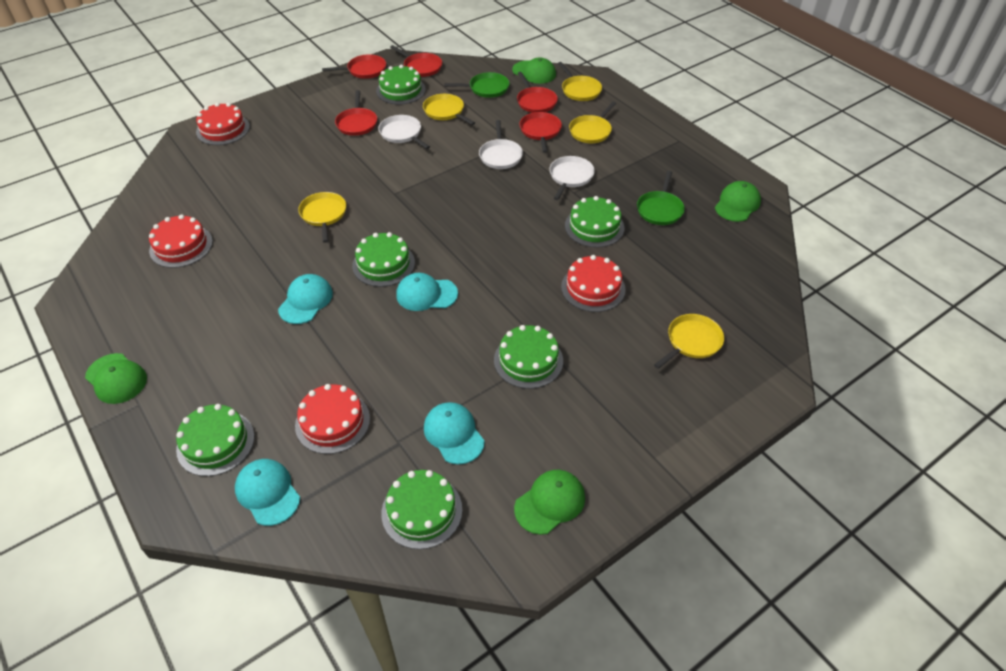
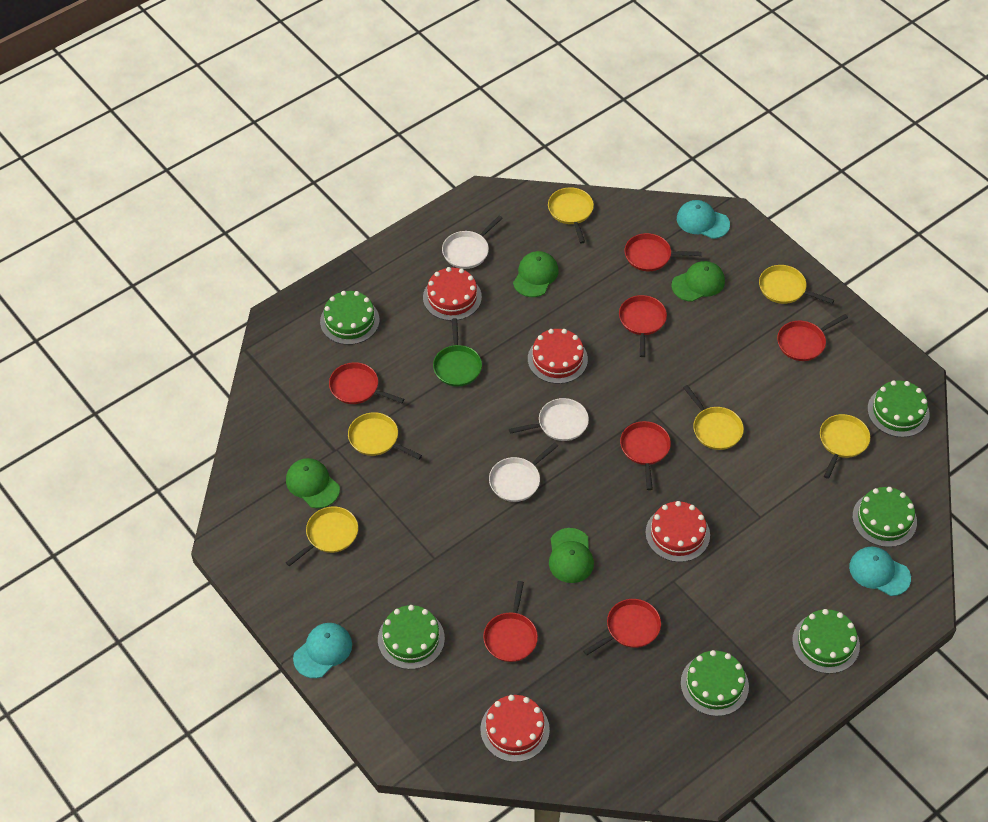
green pan: 2 -> 1
red pan: 5 -> 7
turquoise cap: 4 -> 3
yellow pan: 5 -> 6

